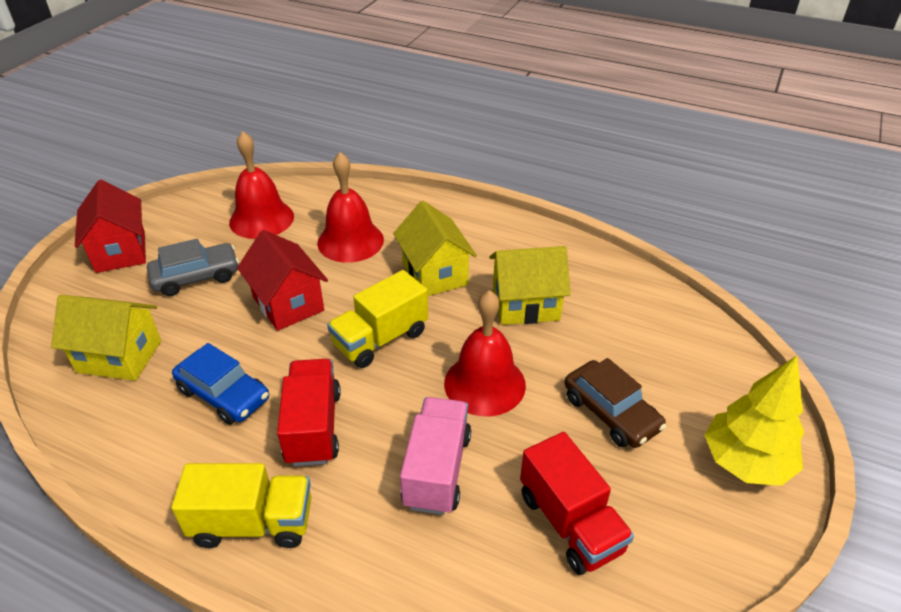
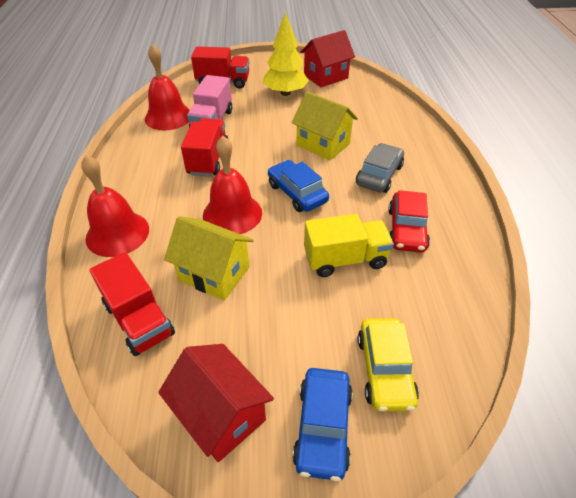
blue car: 1 -> 2
brown car: 1 -> 0
red car: 0 -> 1
red truck: 2 -> 3
yellow car: 0 -> 1
yellow house: 3 -> 2
yellow truck: 2 -> 1

